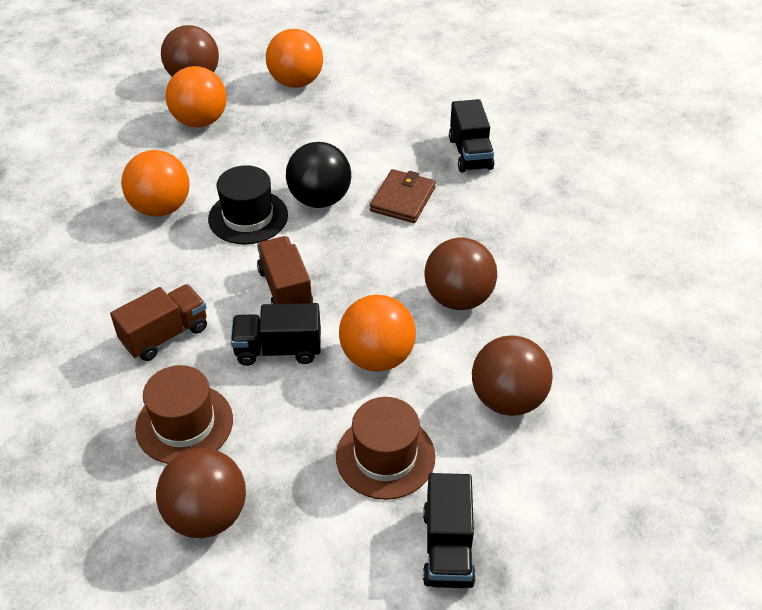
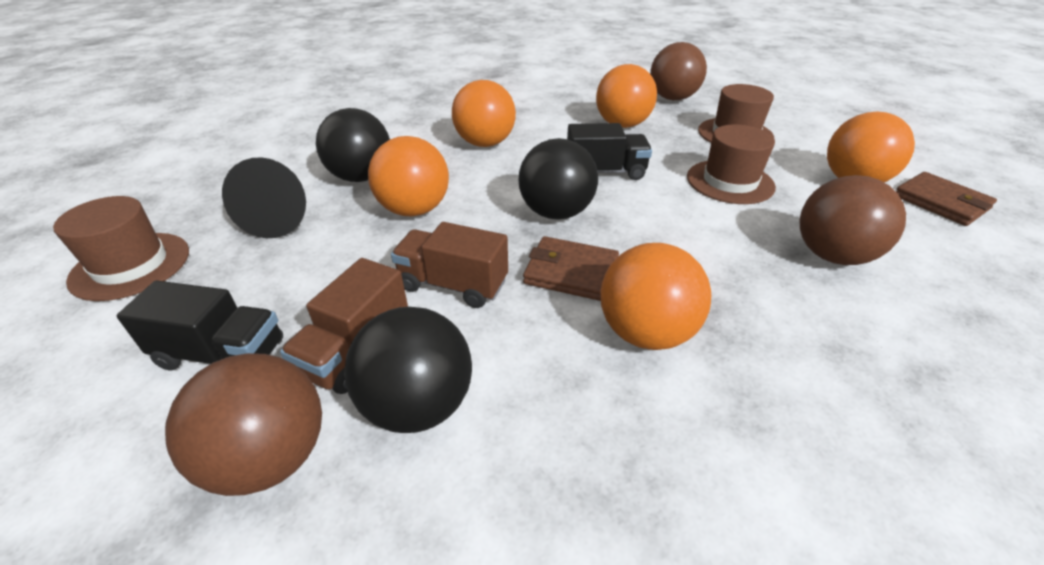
black ball: 1 -> 3
black cone: 0 -> 1
black hat: 1 -> 0
black truck: 3 -> 2
brown ball: 4 -> 3
brown hat: 2 -> 3
brown wallet: 1 -> 2
orange ball: 4 -> 5

